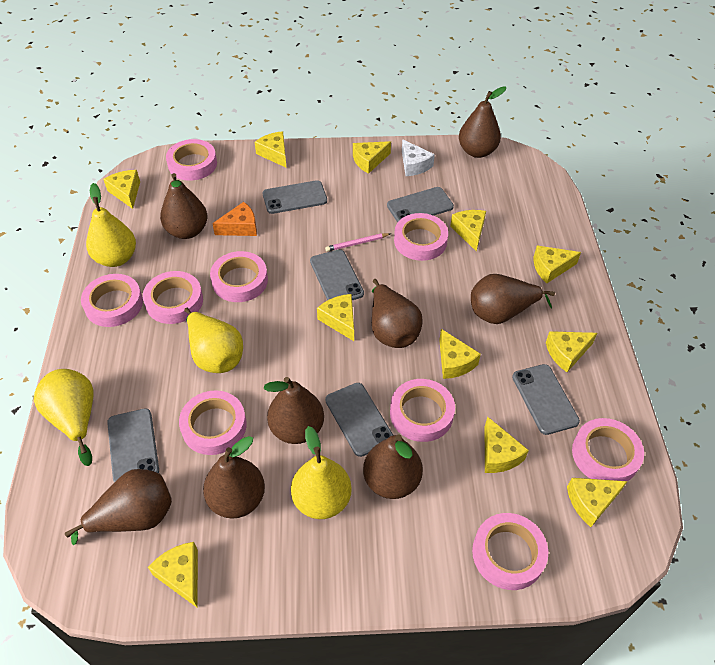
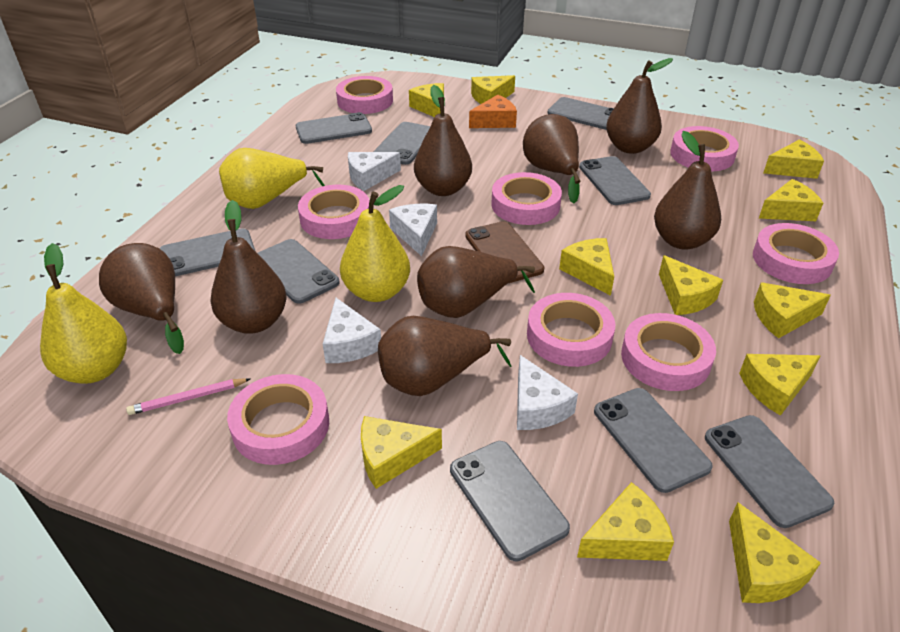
brown phone: 0 -> 1
grey phone: 6 -> 9
pink tape: 9 -> 8
white cheese: 1 -> 4
yellow pear: 4 -> 3

